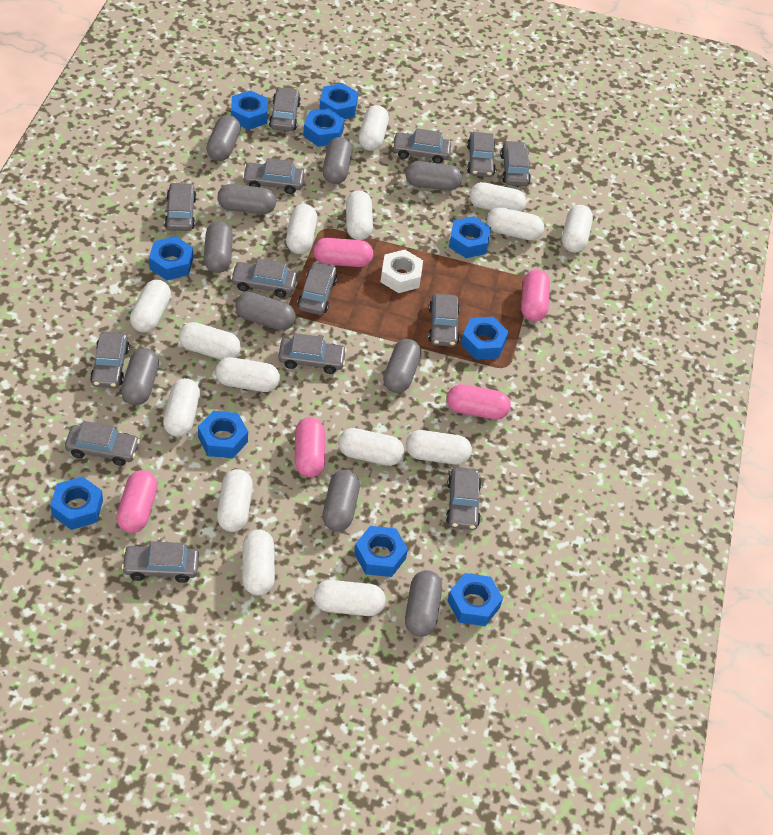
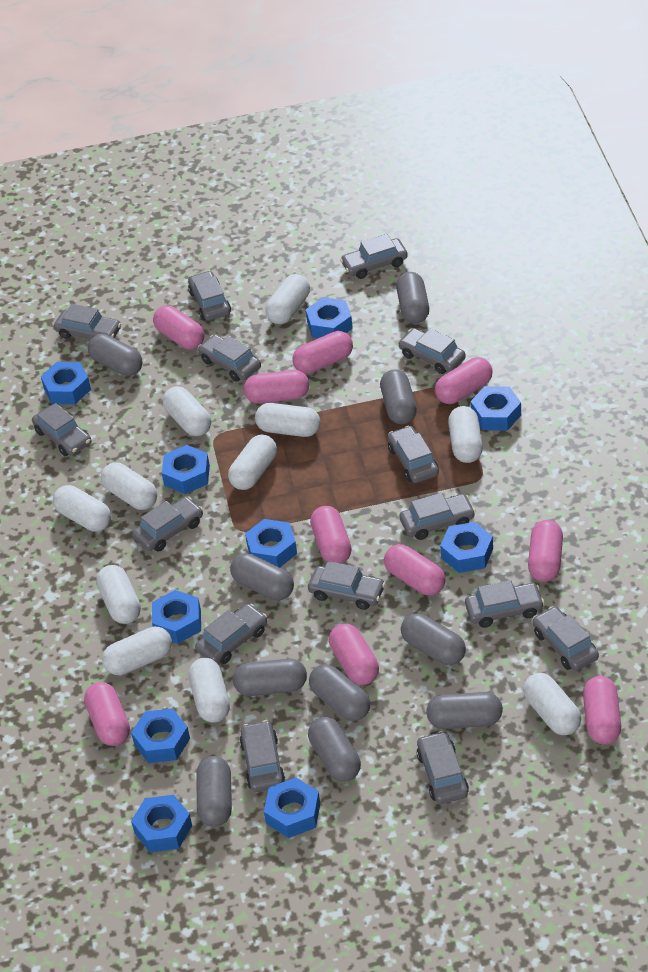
grey car: 14 -> 15
pink capsule: 5 -> 10
white capsule: 15 -> 11
white nut: 1 -> 0

